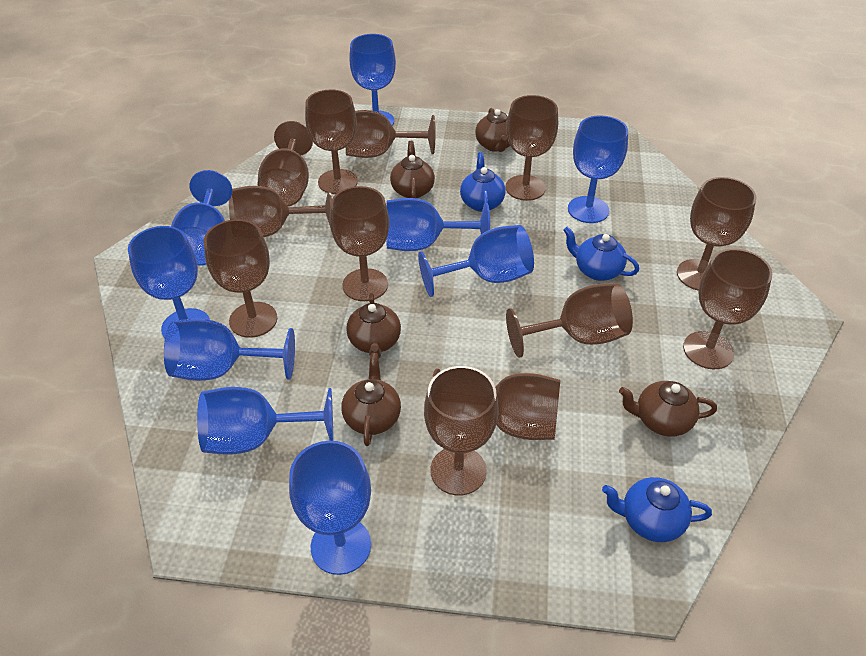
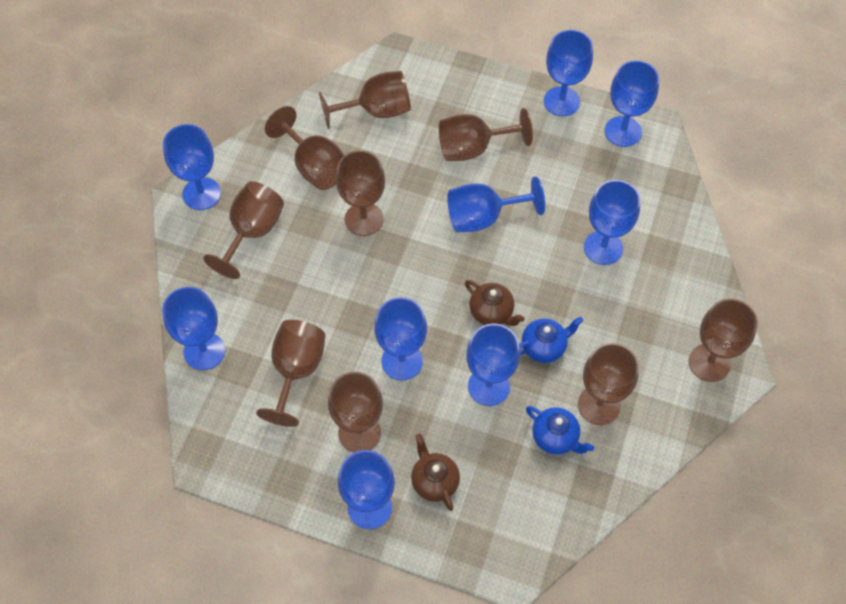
blue teapot: 3 -> 2
brown goblet: 12 -> 9
brown teapot: 5 -> 2

